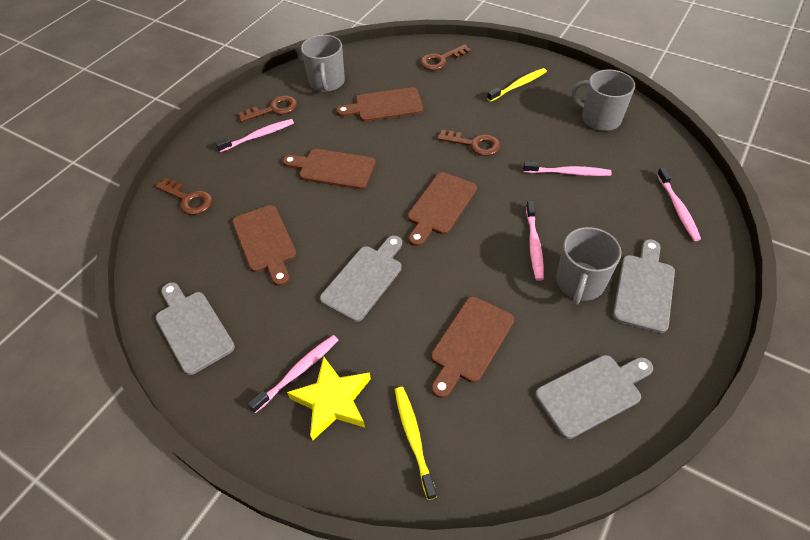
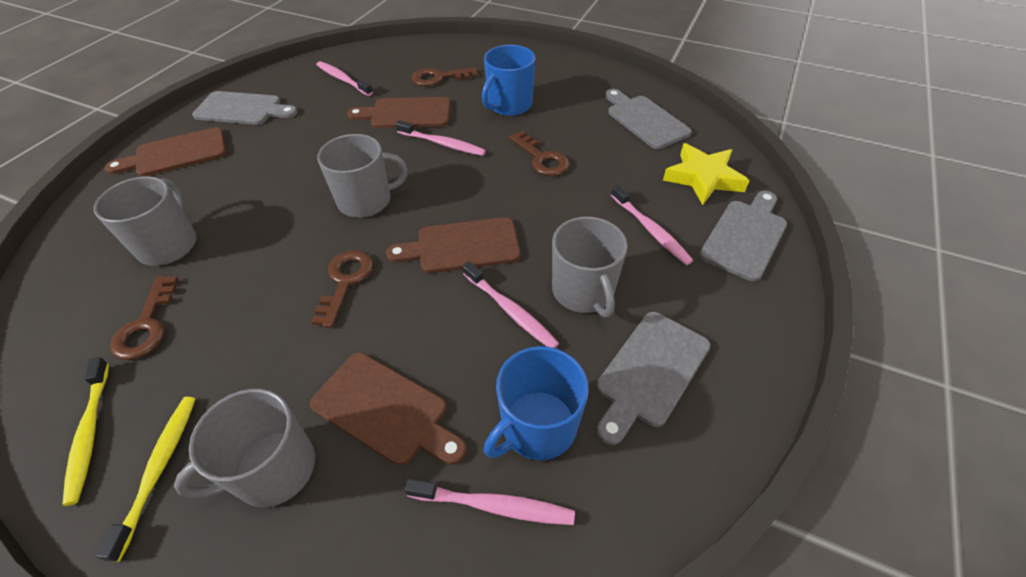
blue mug: 0 -> 2
brown cutting board: 5 -> 4
grey mug: 3 -> 4

